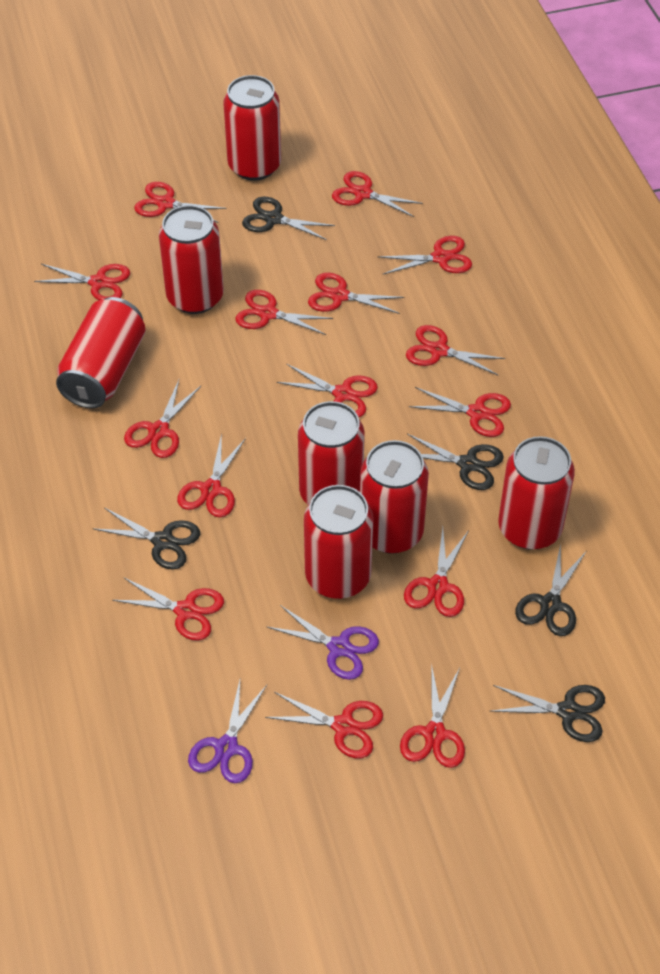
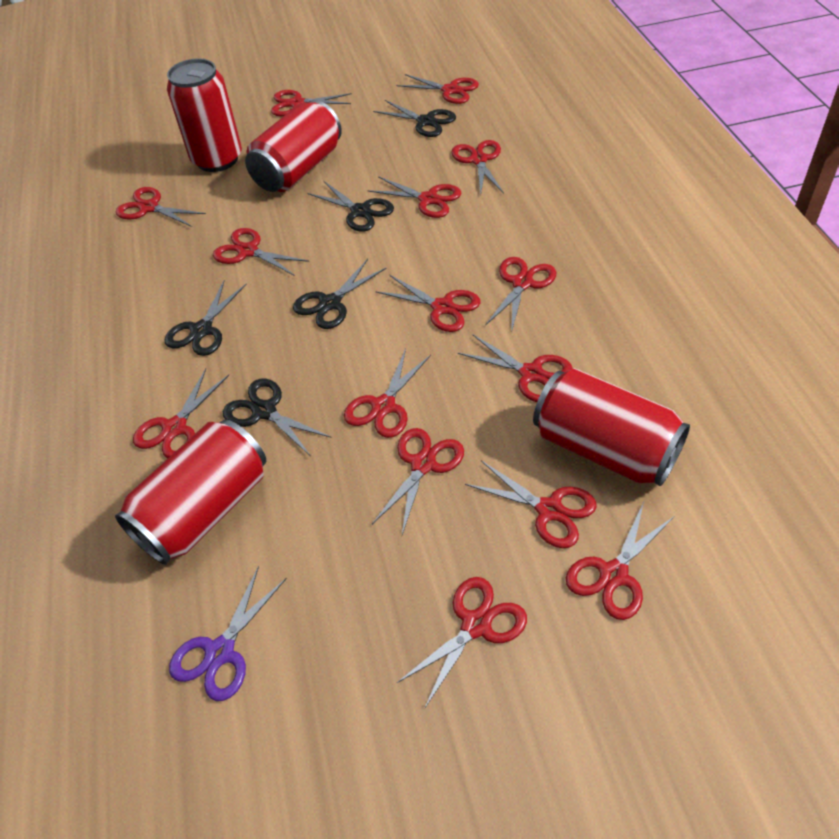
purple scissors: 2 -> 1
red can: 7 -> 4

